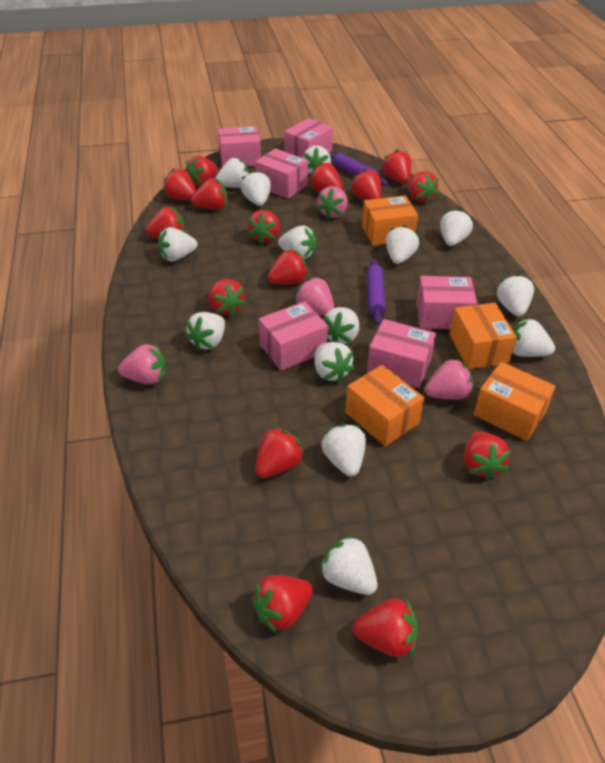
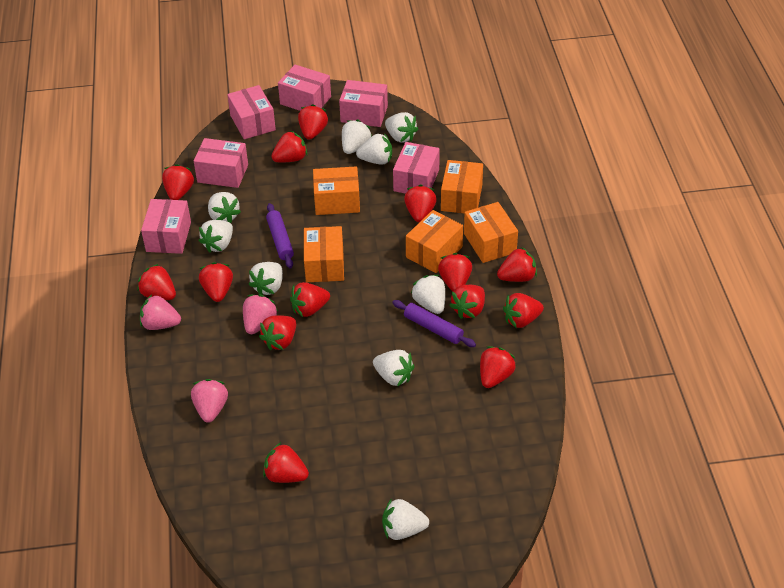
orange box: 4 -> 5
pink strawberry: 4 -> 3
red strawberry: 15 -> 14
white strawberry: 14 -> 9

